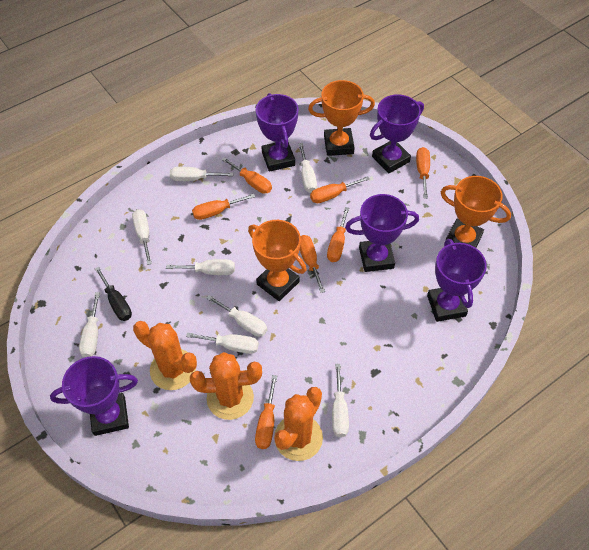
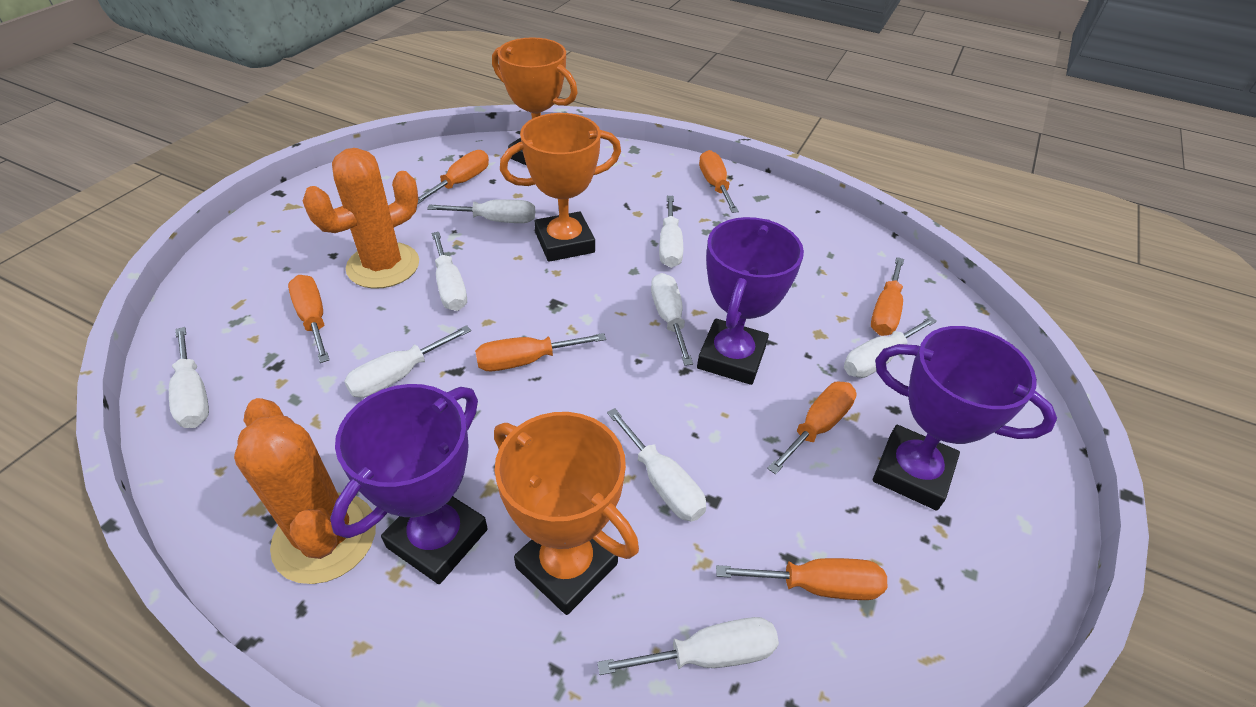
black screwdriver: 1 -> 0
orange cactus: 3 -> 2
purple trophy: 5 -> 3
white screwdriver: 8 -> 9

